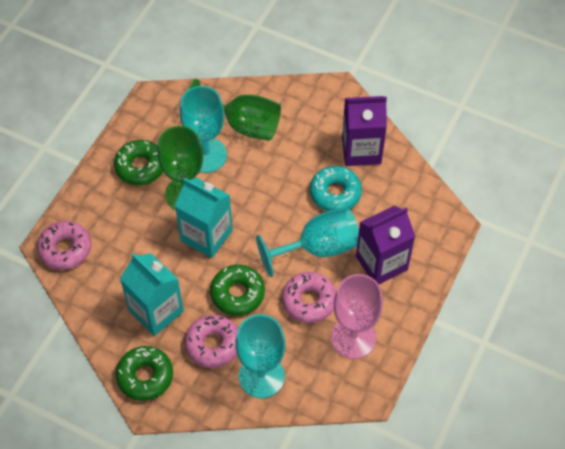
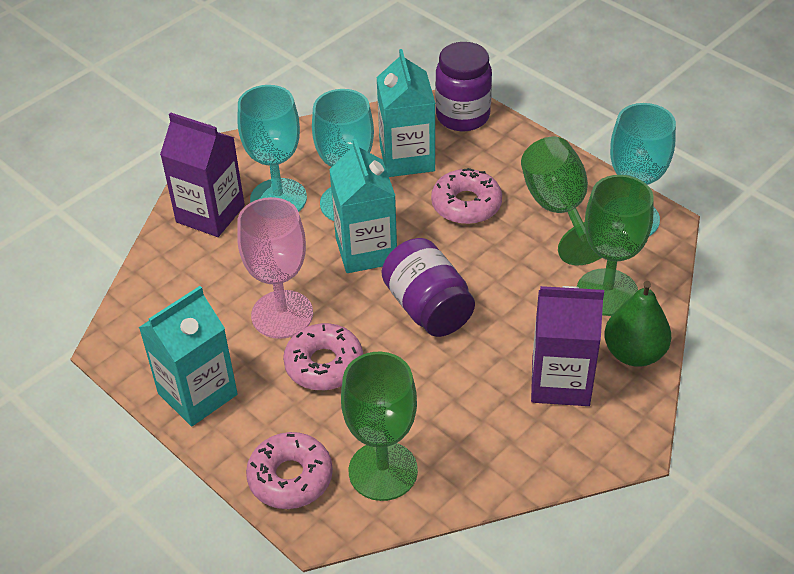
green donut: 3 -> 0
green goblet: 2 -> 3
green pear: 0 -> 1
purple jar: 0 -> 2
turquoise carton: 2 -> 3
turquoise donut: 1 -> 0

